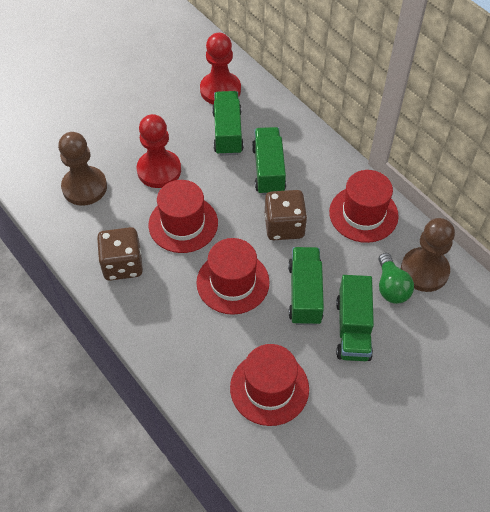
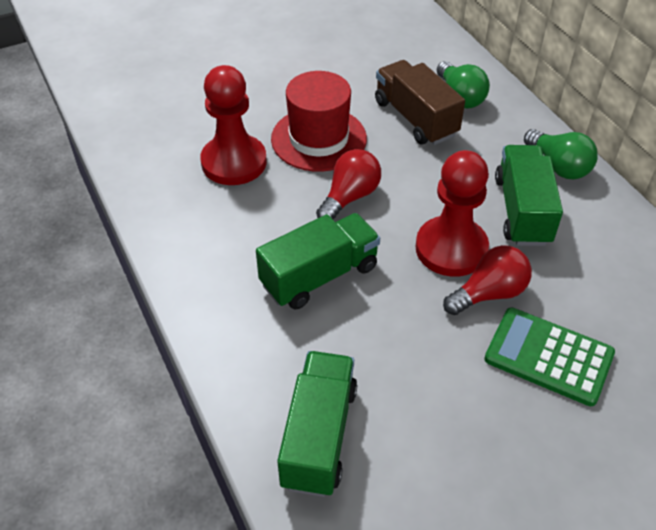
brown dice: 2 -> 0
brown pawn: 2 -> 0
brown truck: 0 -> 1
green calculator: 0 -> 1
green light bulb: 1 -> 2
green truck: 4 -> 3
red hat: 4 -> 1
red light bulb: 0 -> 2

